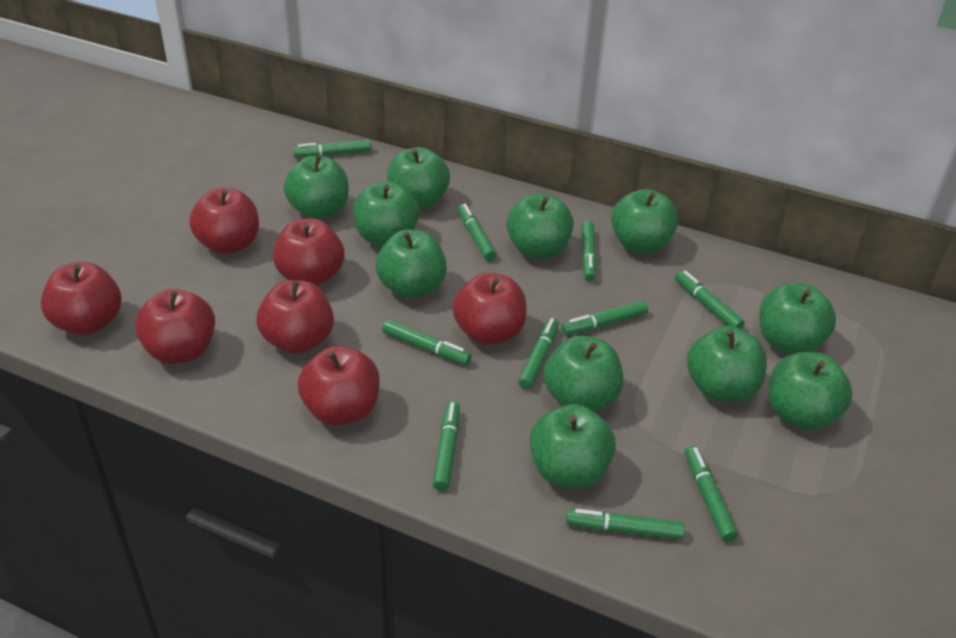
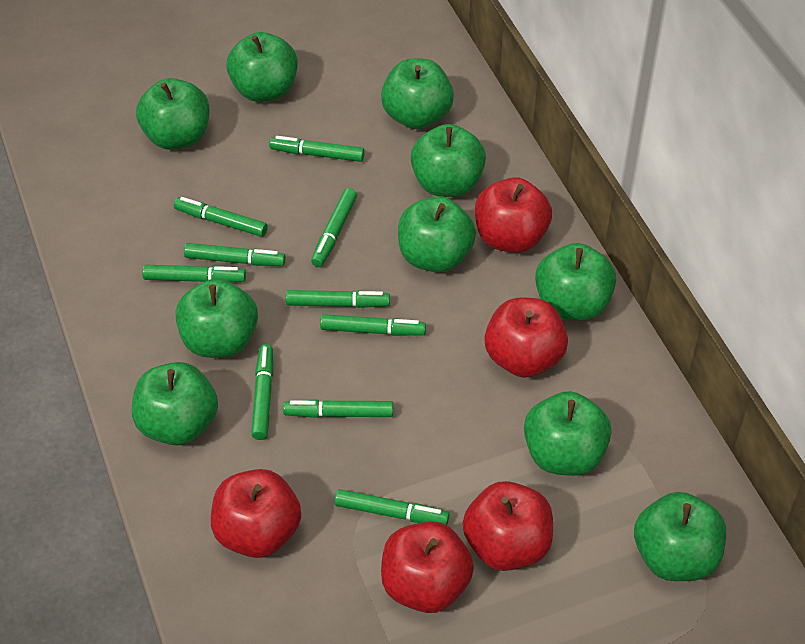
green apple: 11 -> 10
red apple: 7 -> 5

